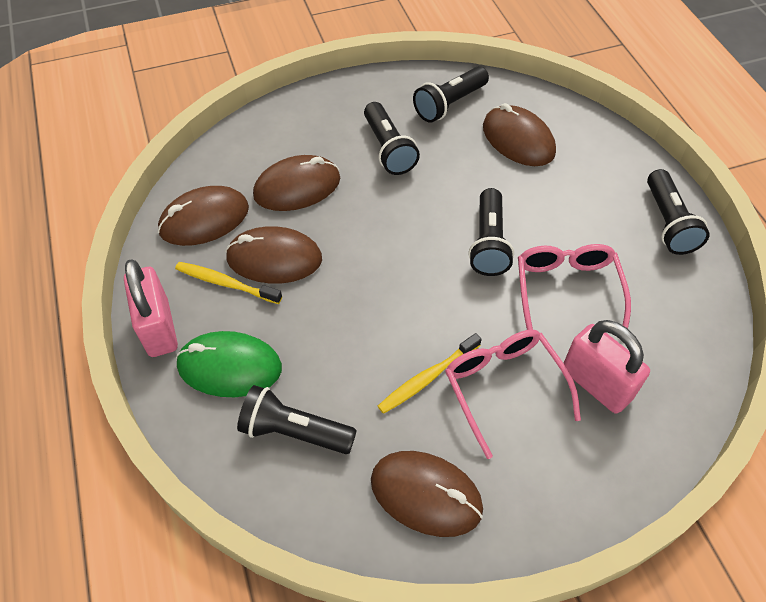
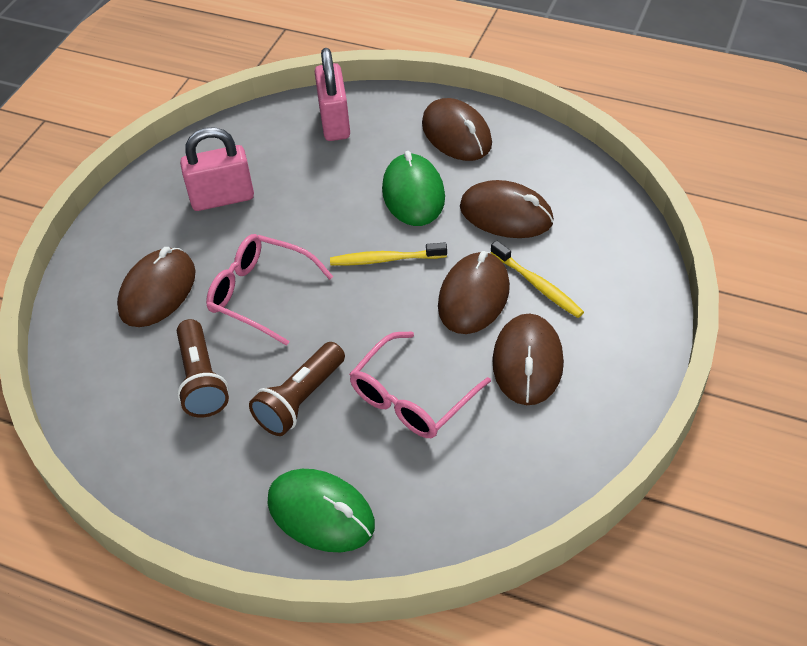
black flashlight: 5 -> 0
brown flashlight: 0 -> 2
green mouse: 1 -> 2

